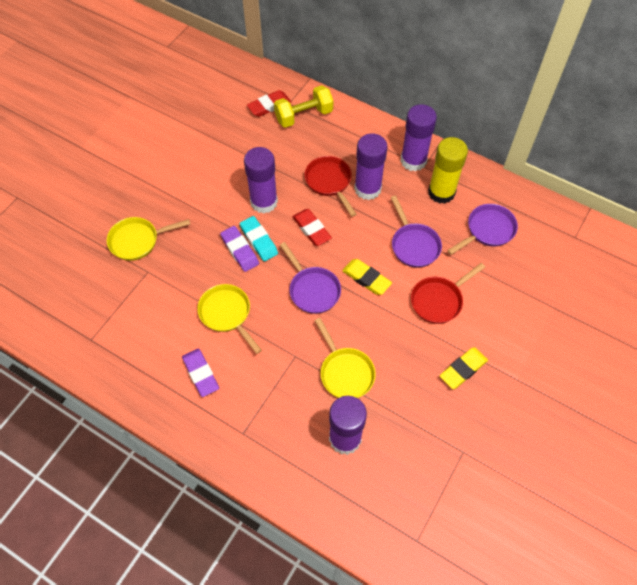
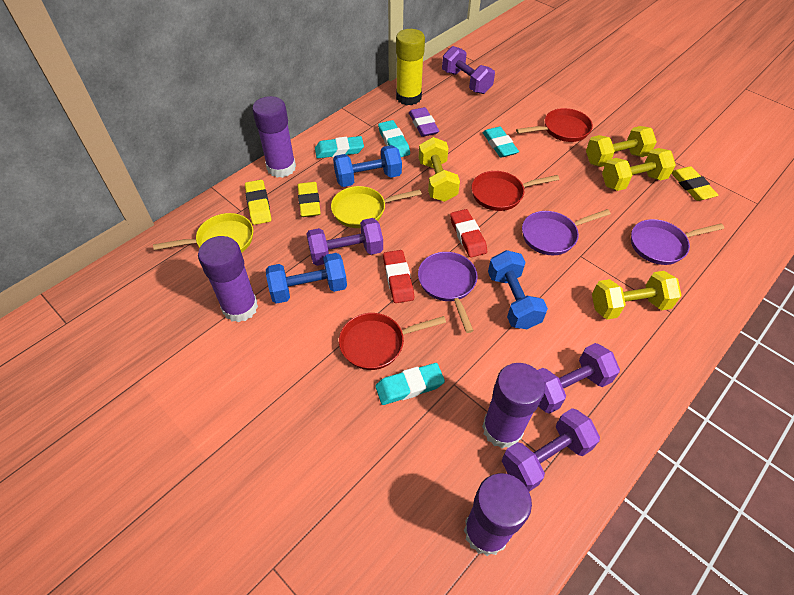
blue dumbbell: 0 -> 3
purple dumbbell: 0 -> 4
purple eraser: 2 -> 1
red pan: 2 -> 3
turquoise eraser: 1 -> 4
yellow dumbbell: 1 -> 4
yellow eraser: 2 -> 3
yellow pan: 3 -> 2

